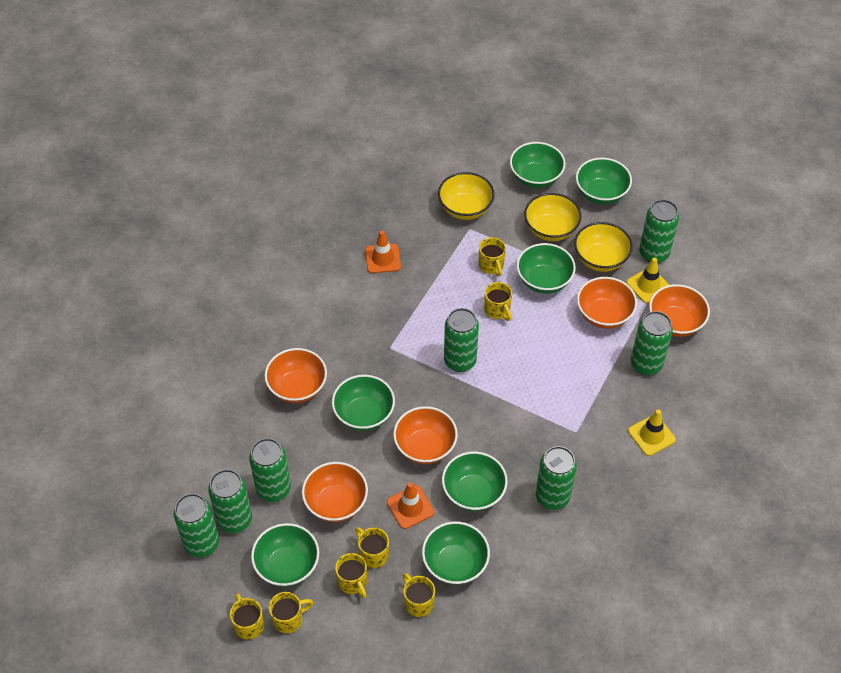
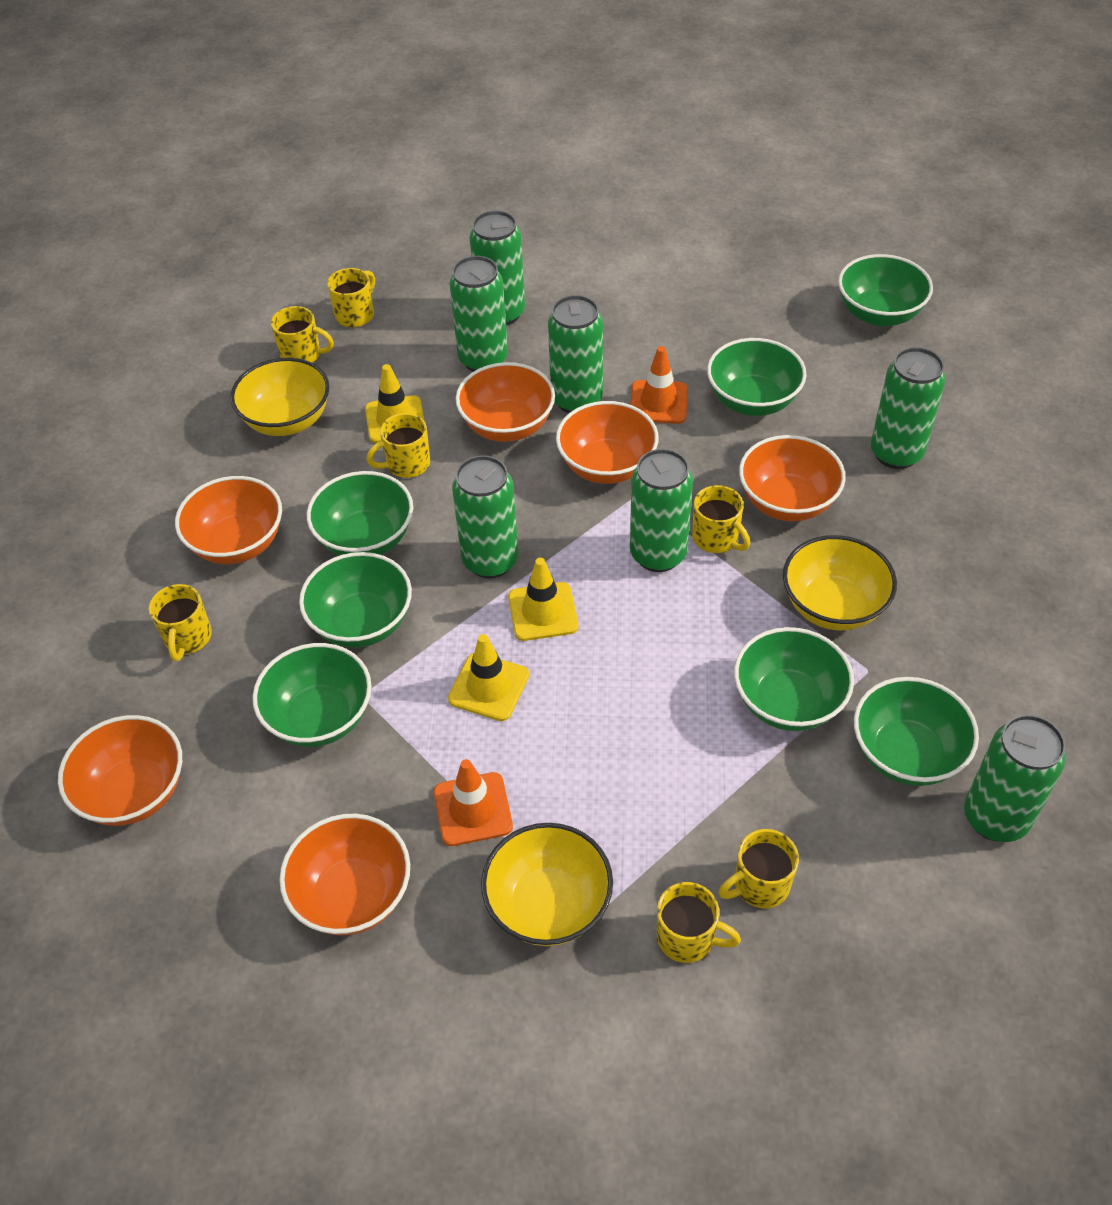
orange bowl: 5 -> 6
yellow traffic cone: 2 -> 3

